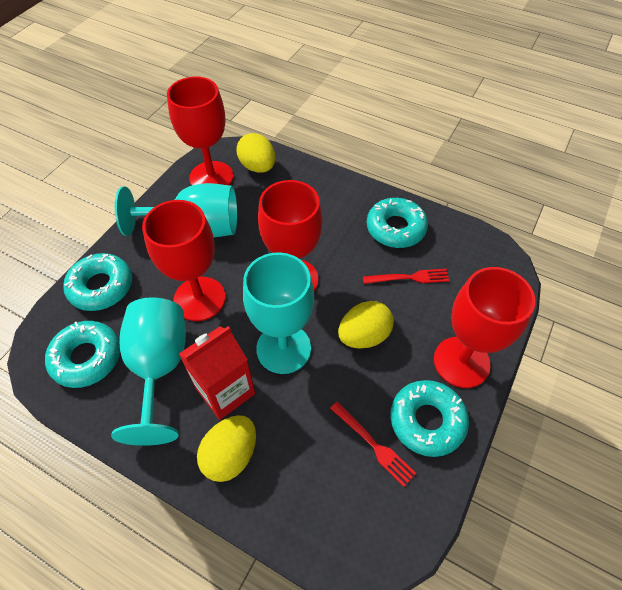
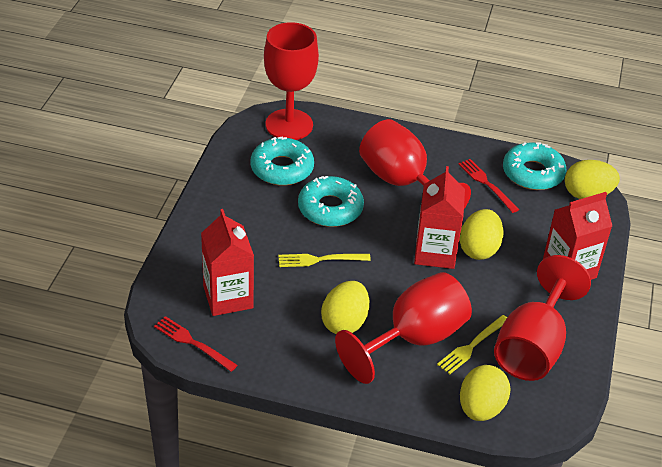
red carton: 1 -> 3
turquoise donut: 4 -> 3
turquoise goblet: 3 -> 0
yellow egg: 3 -> 4
yellow fork: 0 -> 2

